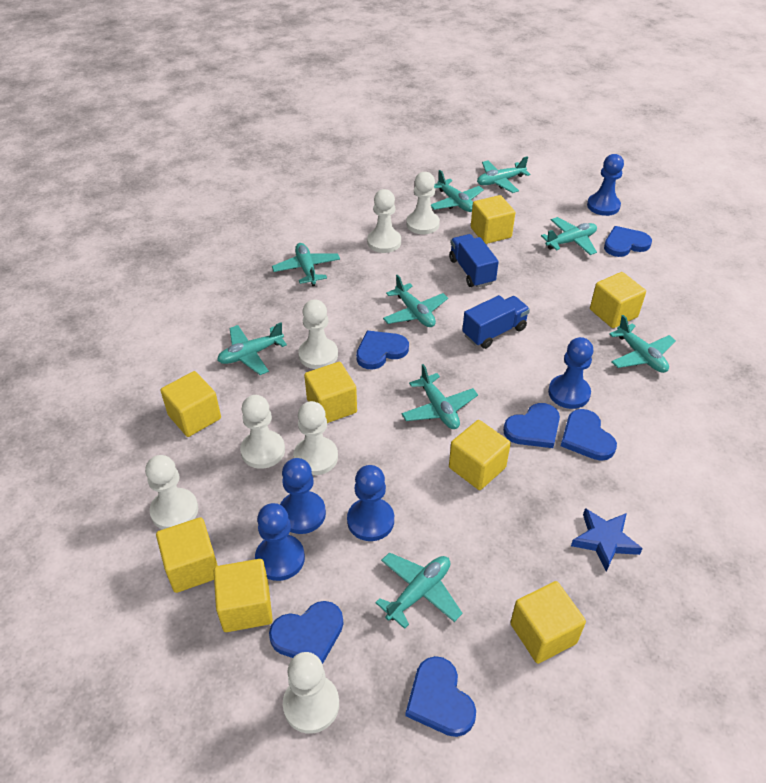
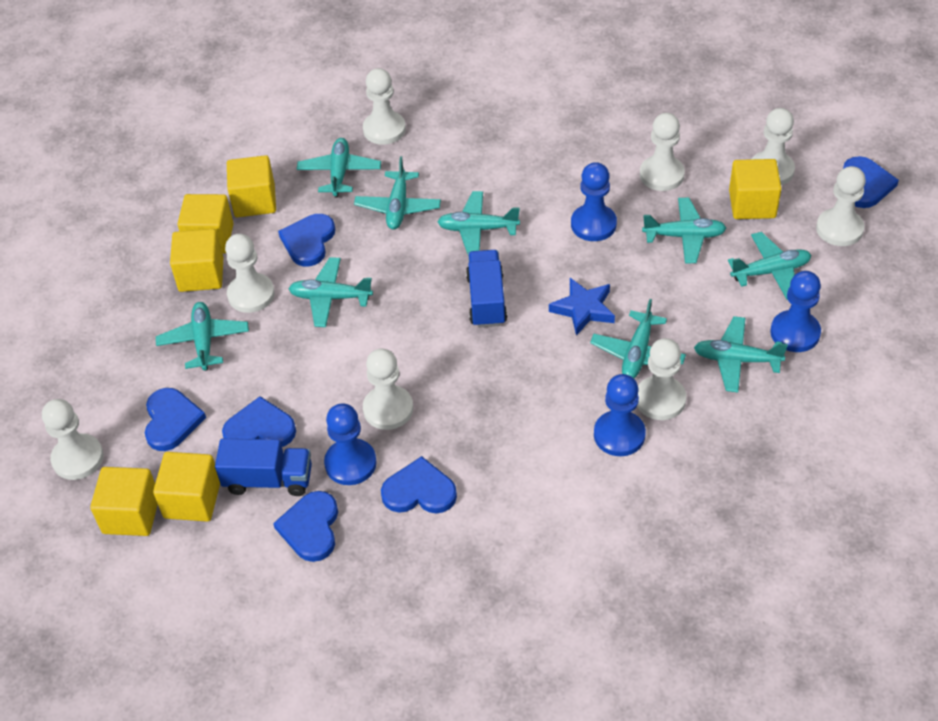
blue pawn: 5 -> 4
white pawn: 7 -> 8
yellow cube: 8 -> 6

